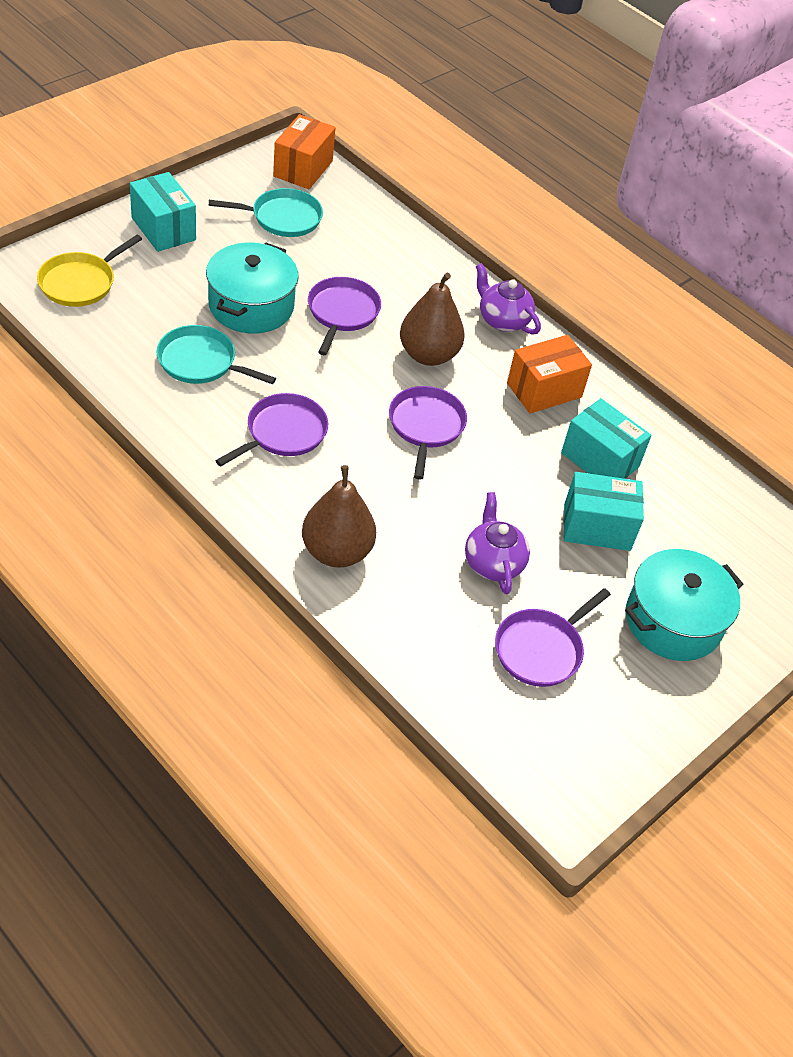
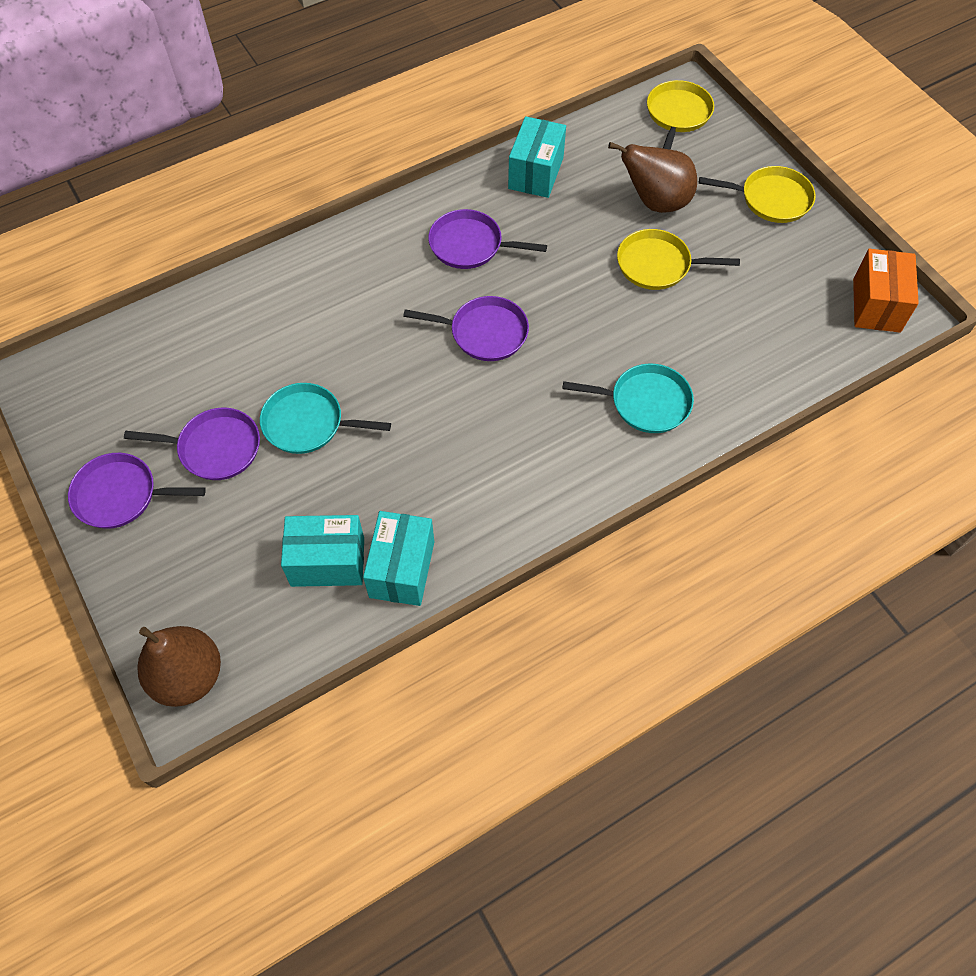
orange box: 2 -> 1
purple teapot: 2 -> 0
turquoise pot: 2 -> 0
yellow pan: 1 -> 3

